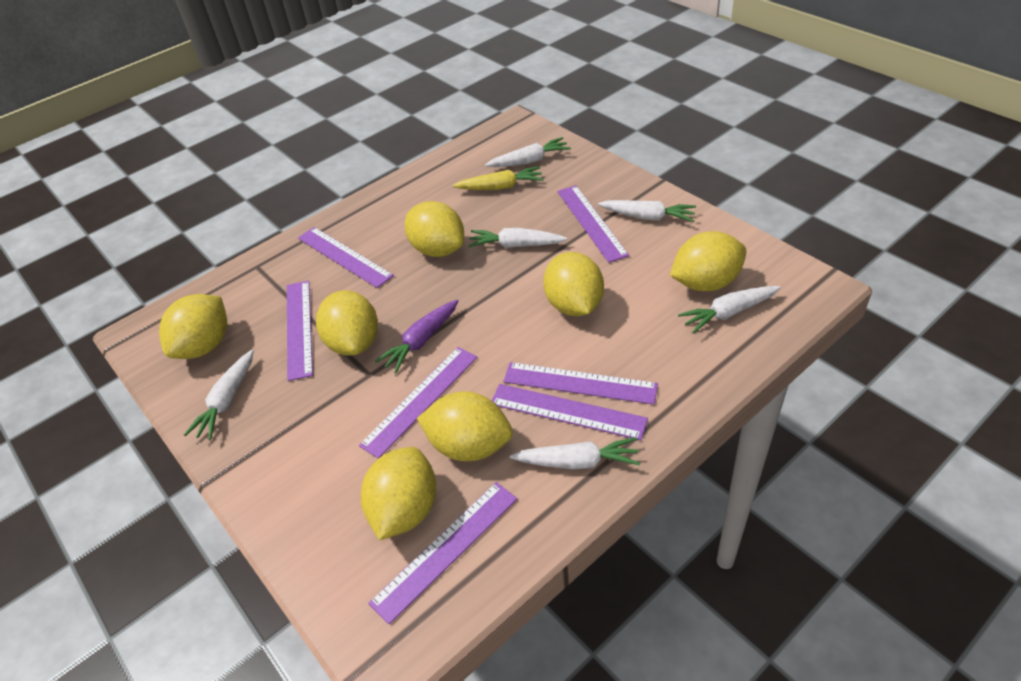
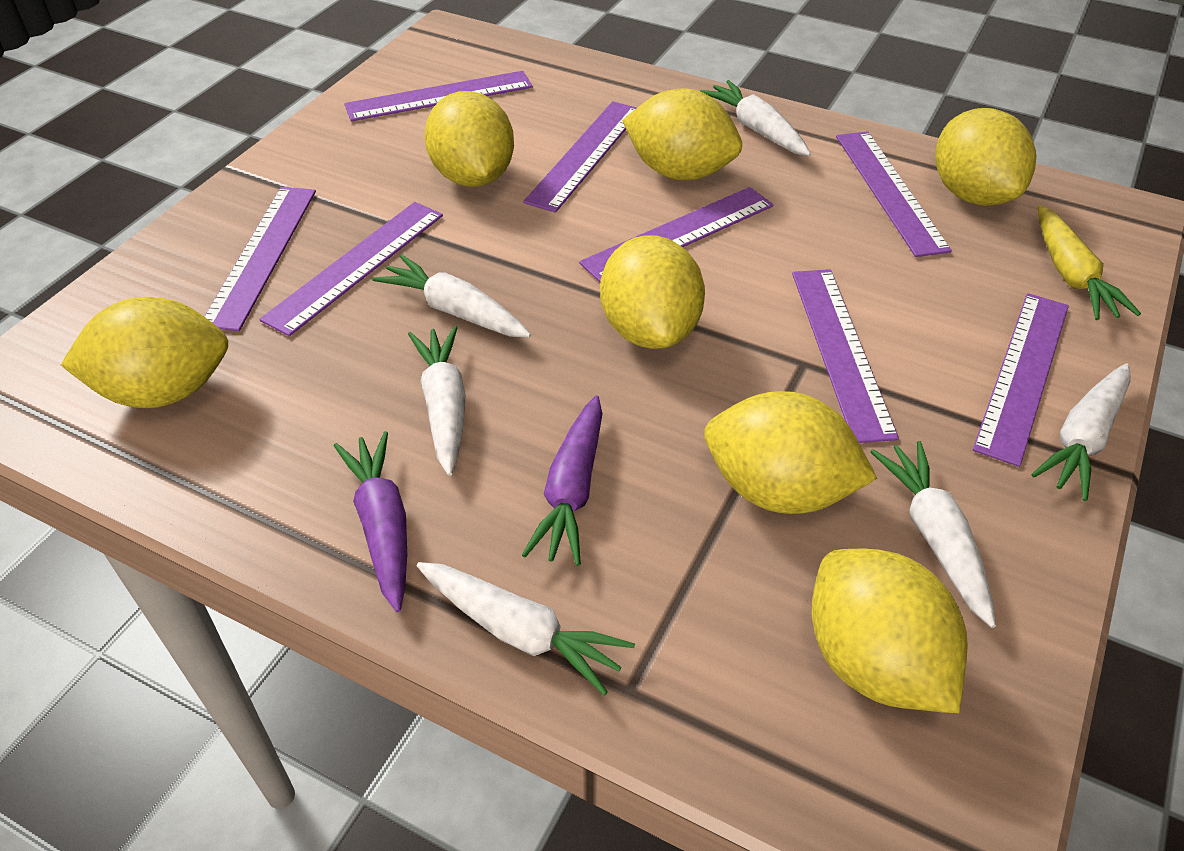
purple carrot: 1 -> 2
purple ruler: 7 -> 8

